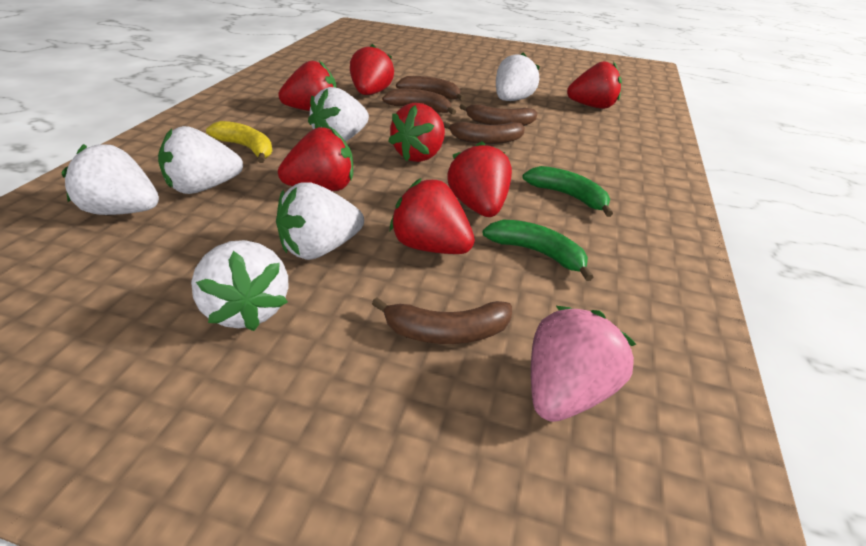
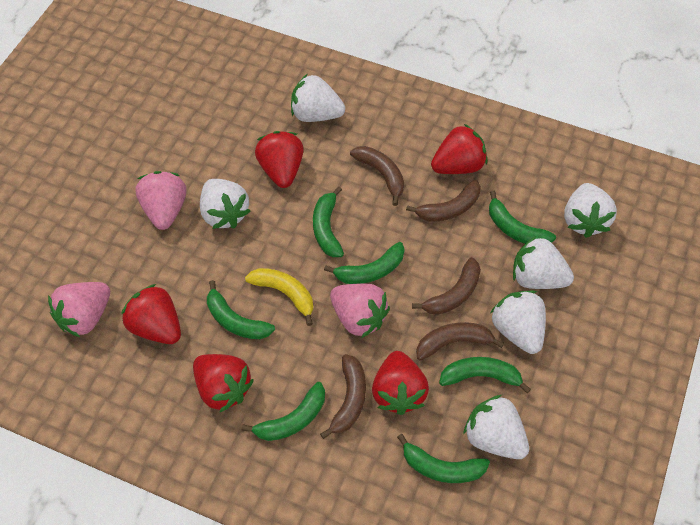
green banana: 2 -> 7
pink strawberry: 1 -> 3
red strawberry: 7 -> 5

